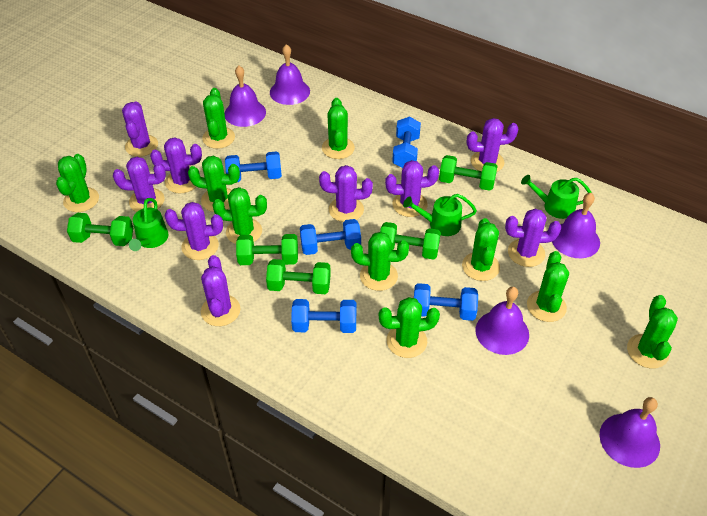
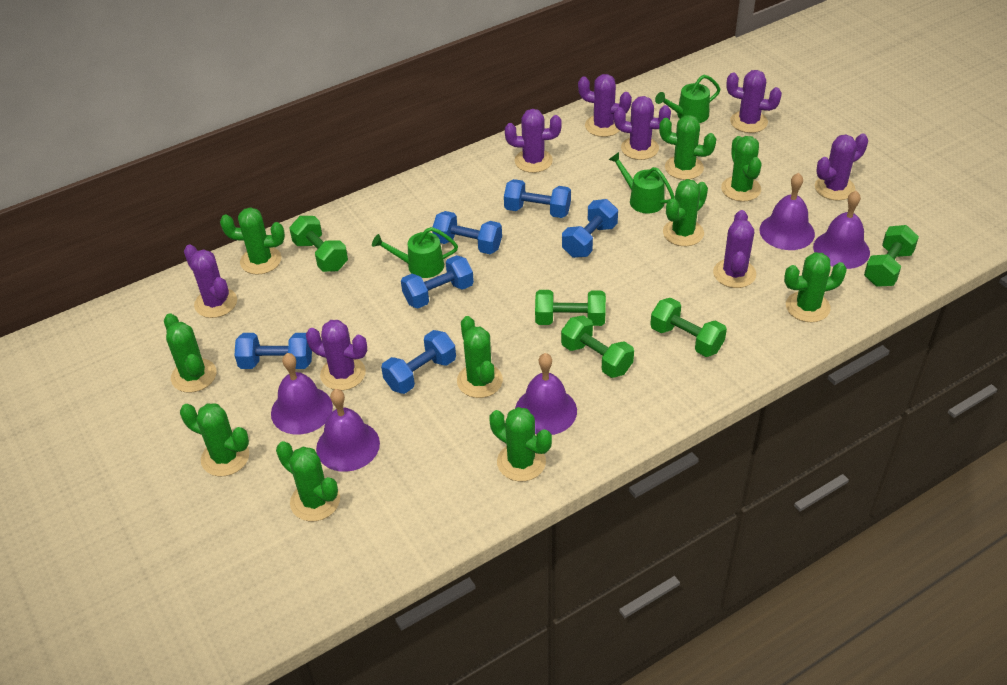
blue dumbbell: 5 -> 6
purple cactus: 9 -> 8

